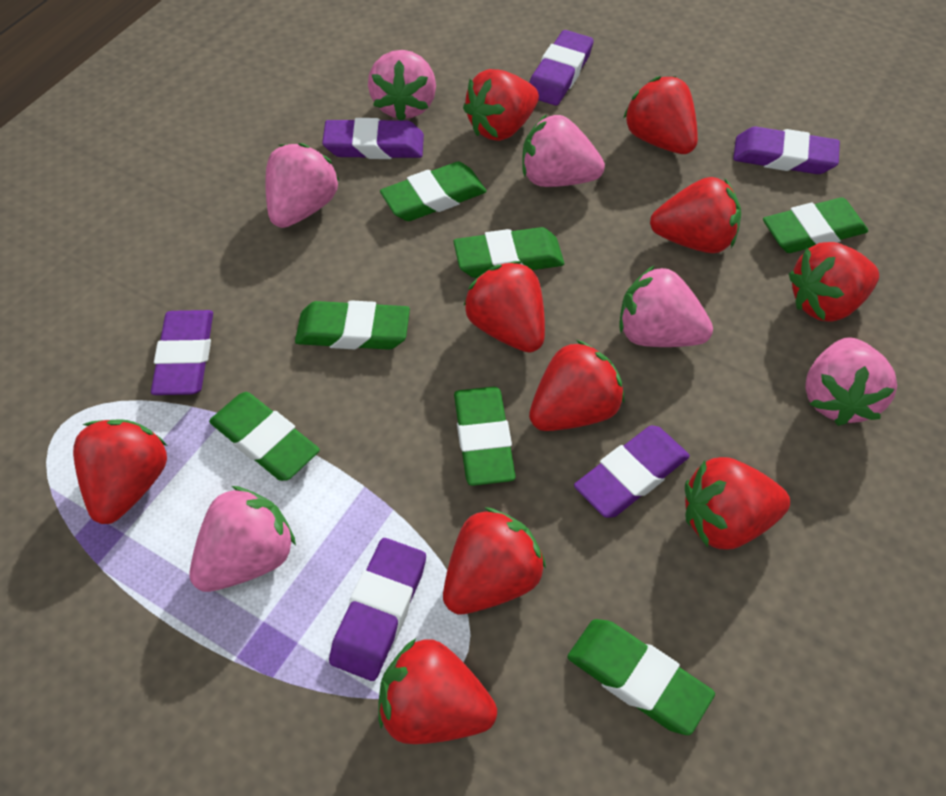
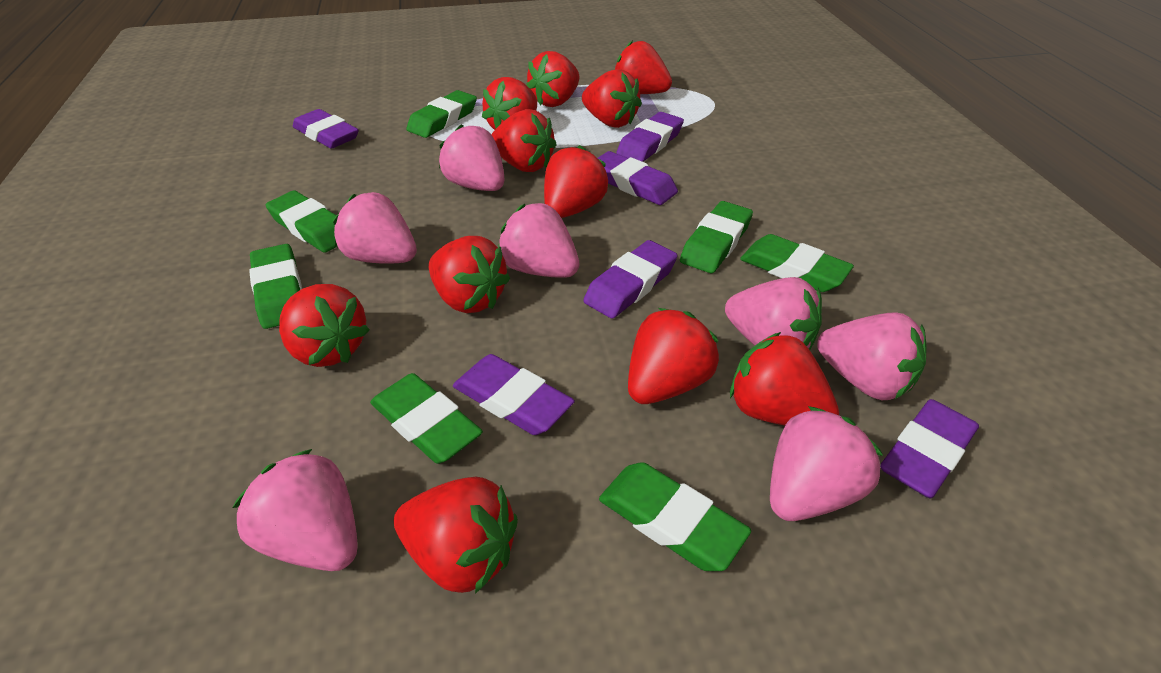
pink strawberry: 6 -> 7
red strawberry: 10 -> 11

